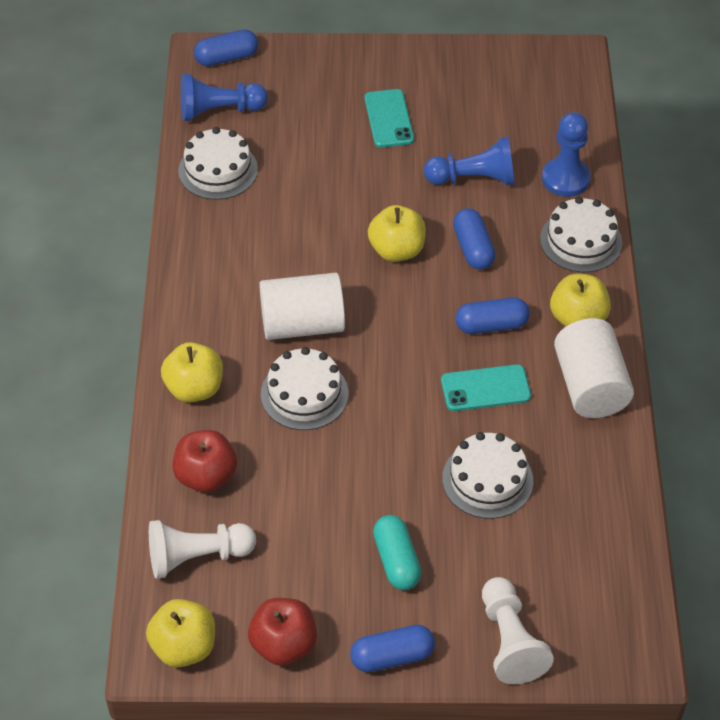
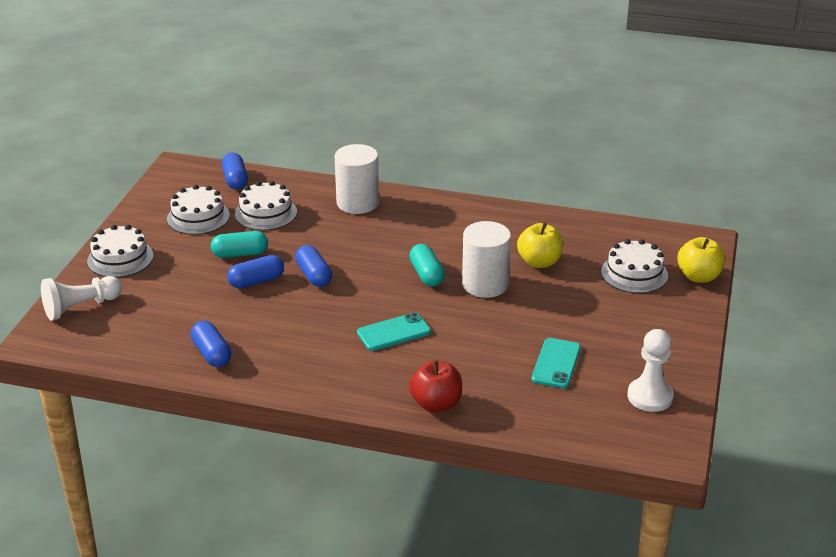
blue pawn: 3 -> 0
red apple: 2 -> 1
turquoise capsule: 1 -> 2
yellow apple: 4 -> 2

